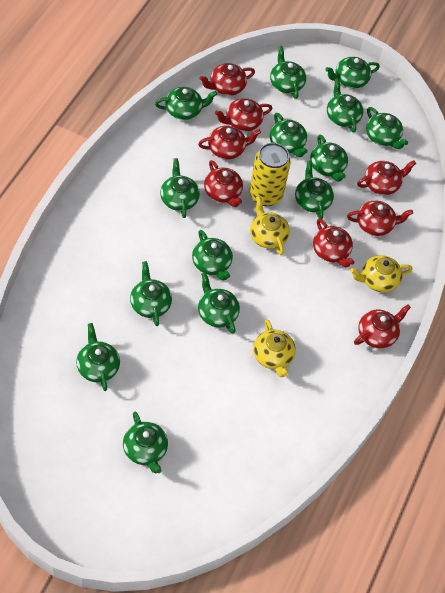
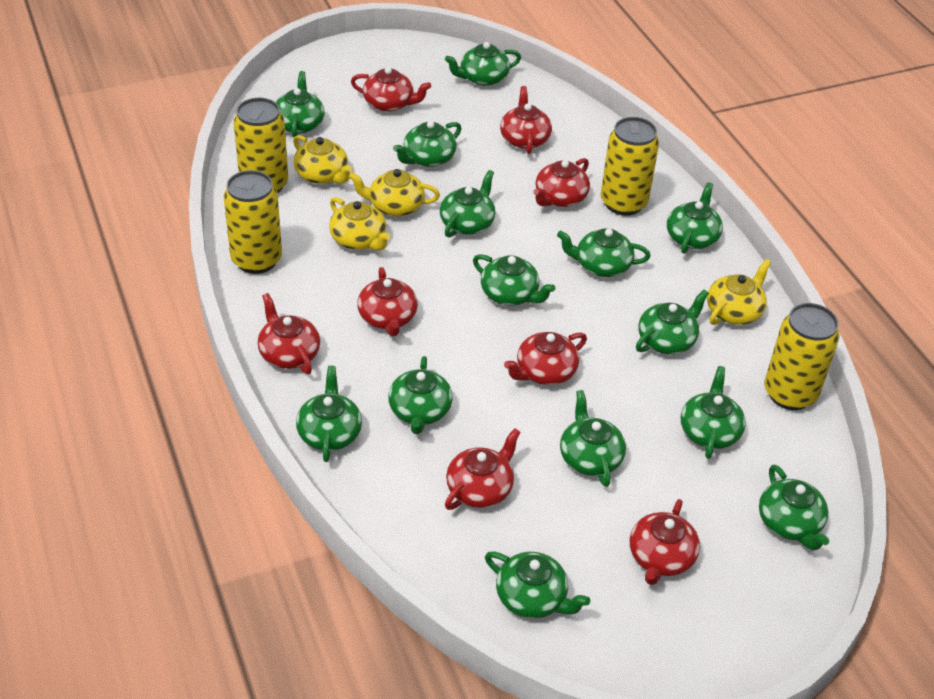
yellow can: 1 -> 4
yellow teapot: 3 -> 4

